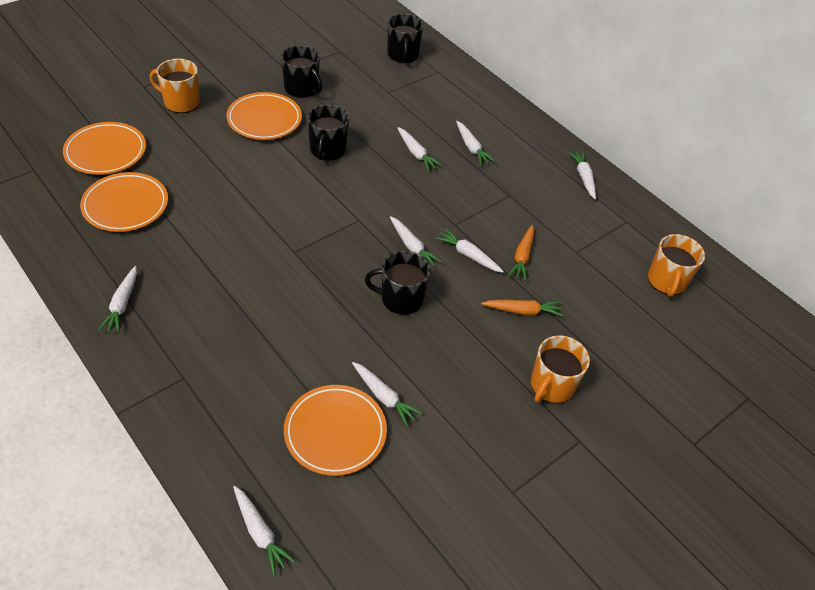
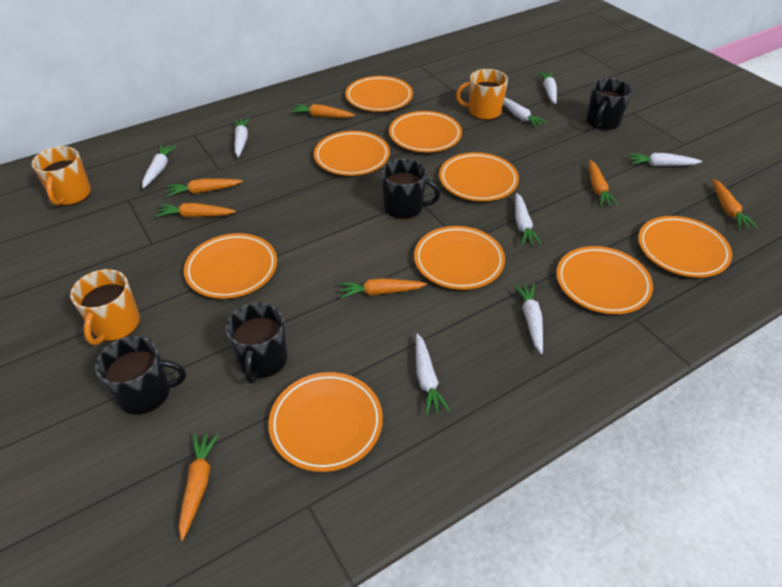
orange carrot: 2 -> 7
orange plate: 4 -> 9

